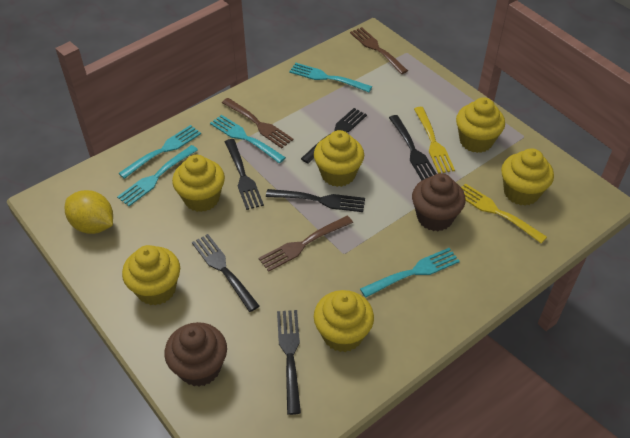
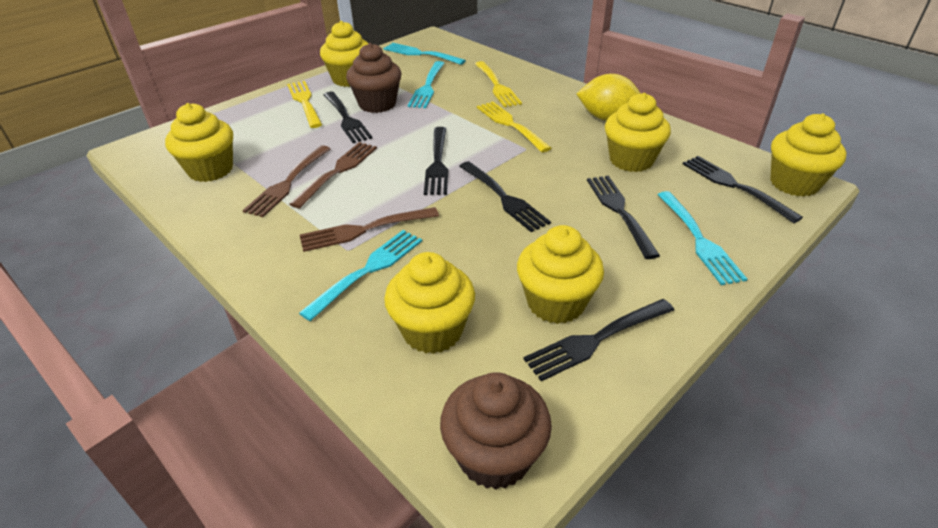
turquoise fork: 5 -> 4
yellow fork: 2 -> 3

